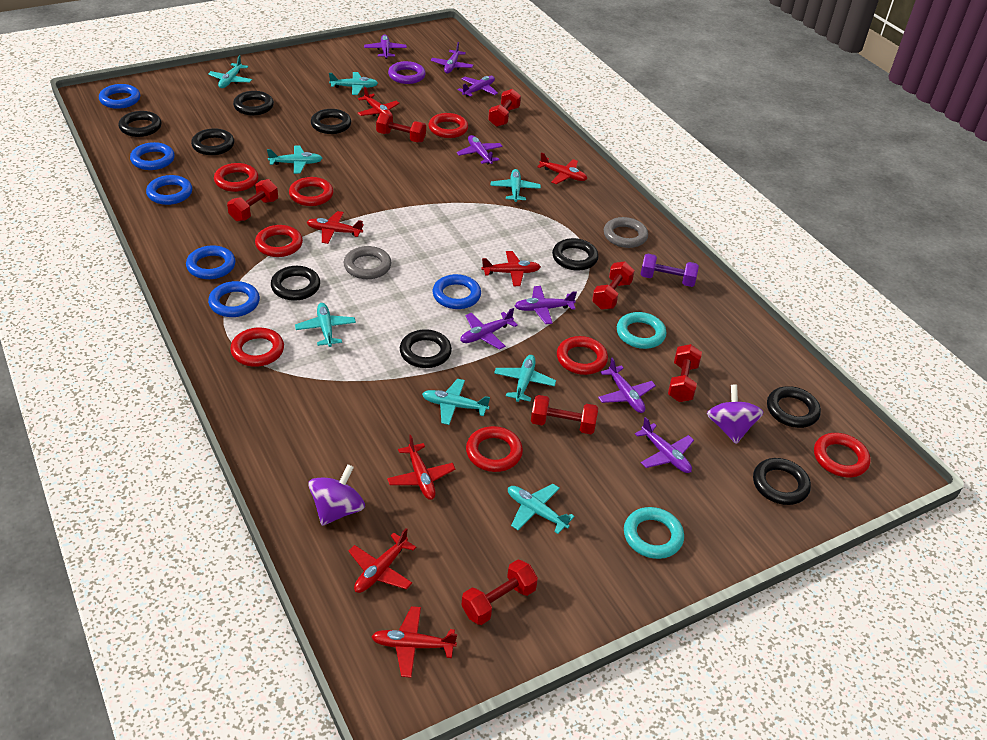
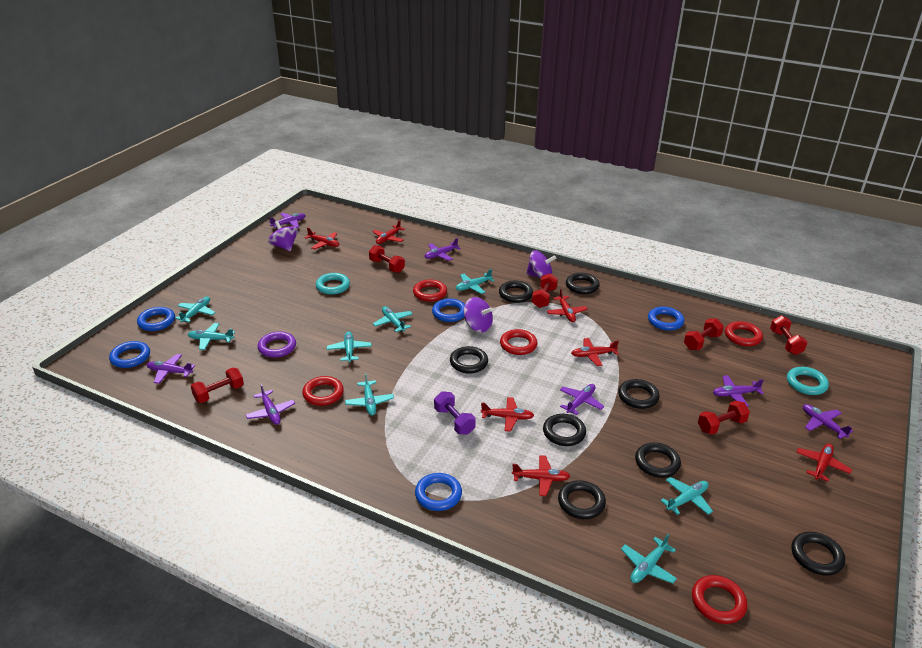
black ring: 9 -> 8
blue ring: 6 -> 5
grey ring: 2 -> 0
purple plane: 8 -> 7
purple spinning top: 2 -> 3
red dumbbell: 7 -> 6
red ring: 8 -> 5

